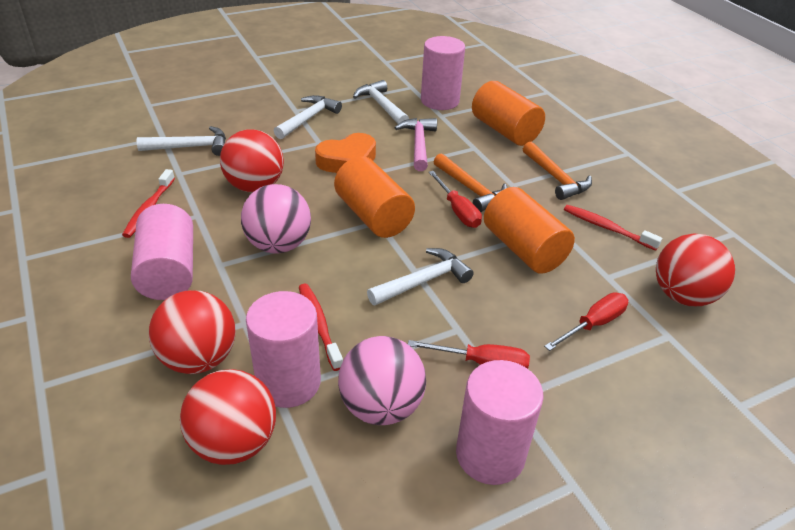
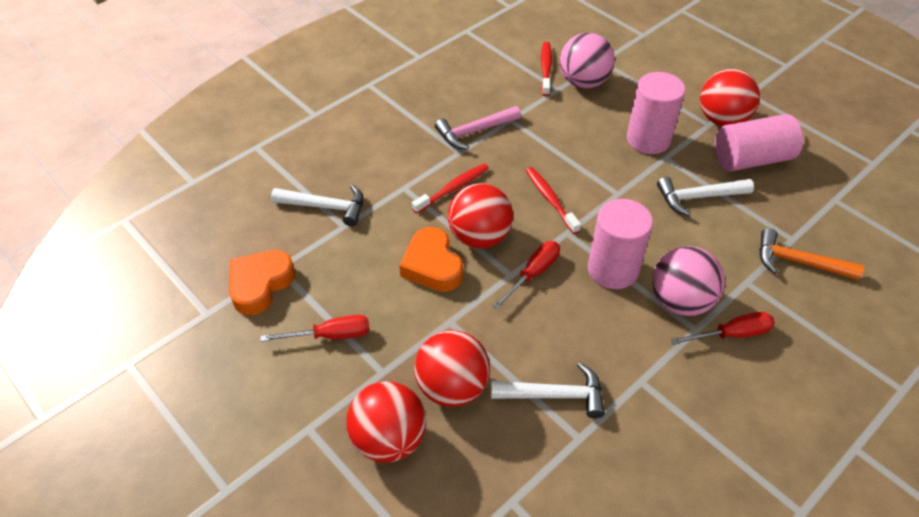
orange cylinder: 3 -> 0
orange hammer: 2 -> 1
orange heart: 1 -> 2
pink cylinder: 4 -> 3
white hammer: 4 -> 3

